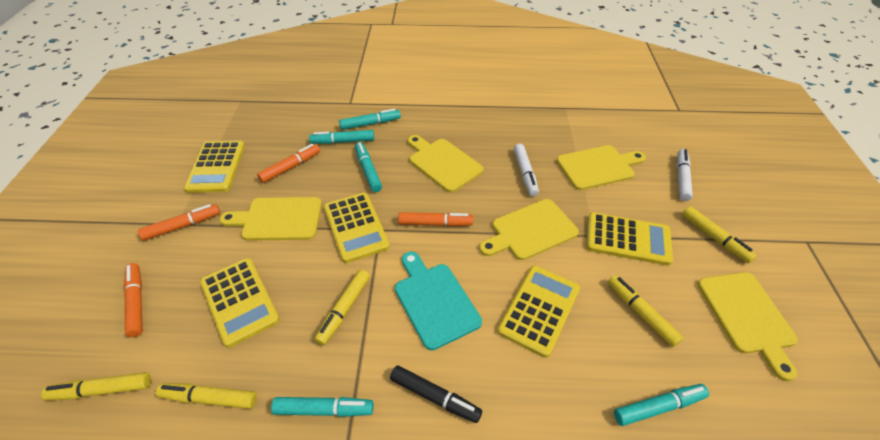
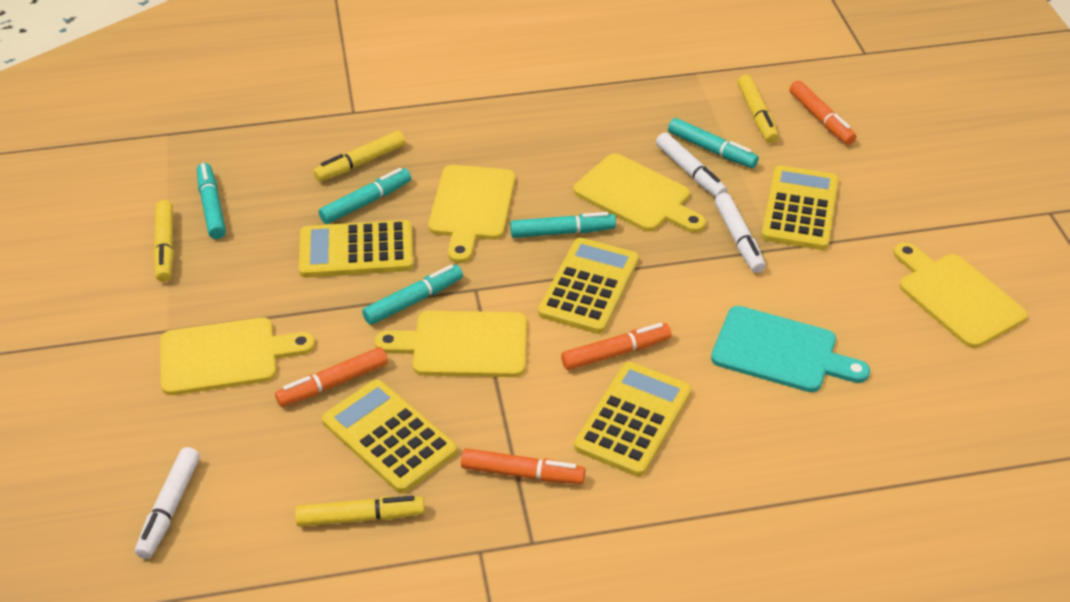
black marker: 1 -> 0
white marker: 2 -> 3
yellow marker: 5 -> 4

